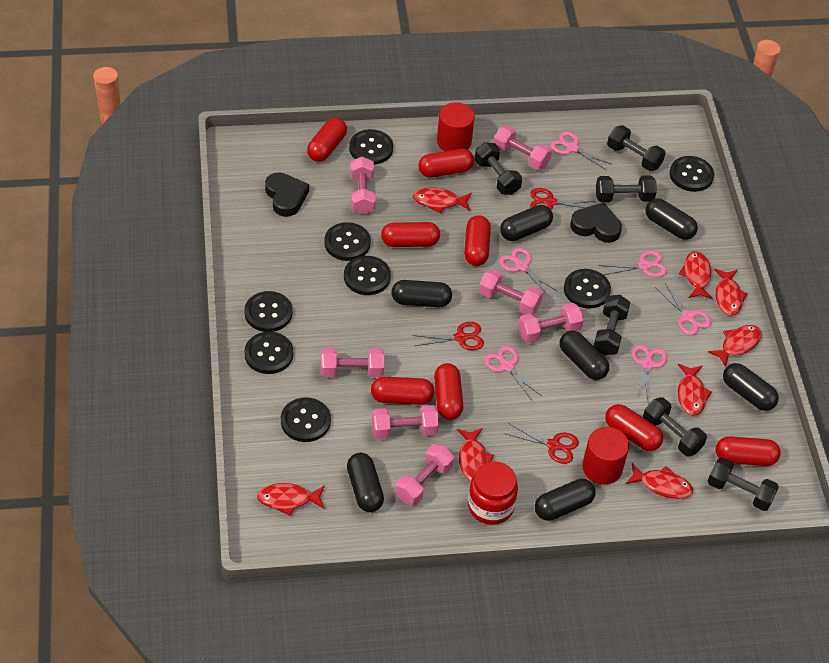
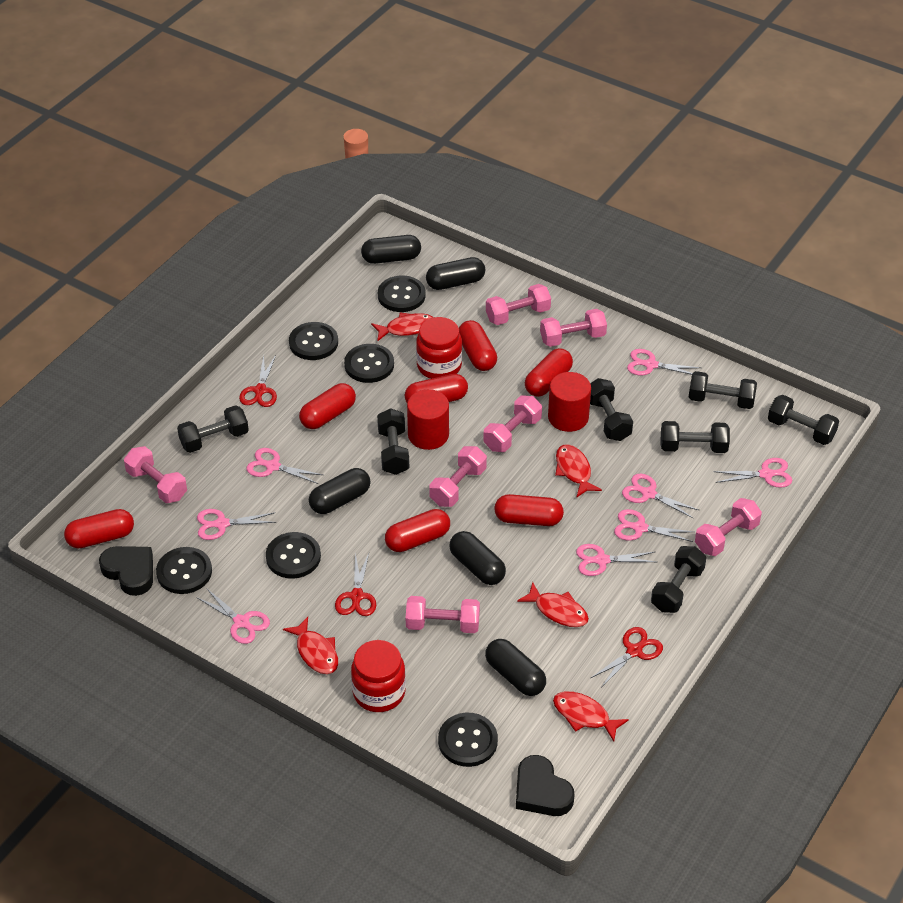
black button: 8 -> 6
black capsule: 7 -> 5
black dumbbell: 6 -> 7
pink scissors: 6 -> 8
red capsule: 8 -> 7
red fish: 8 -> 5
red jar: 1 -> 2

